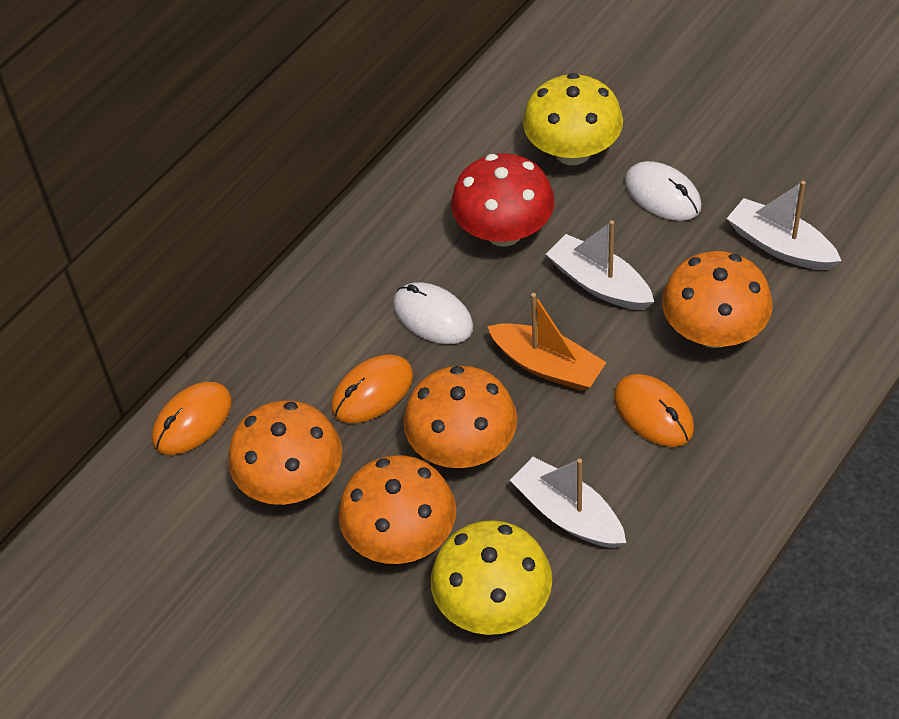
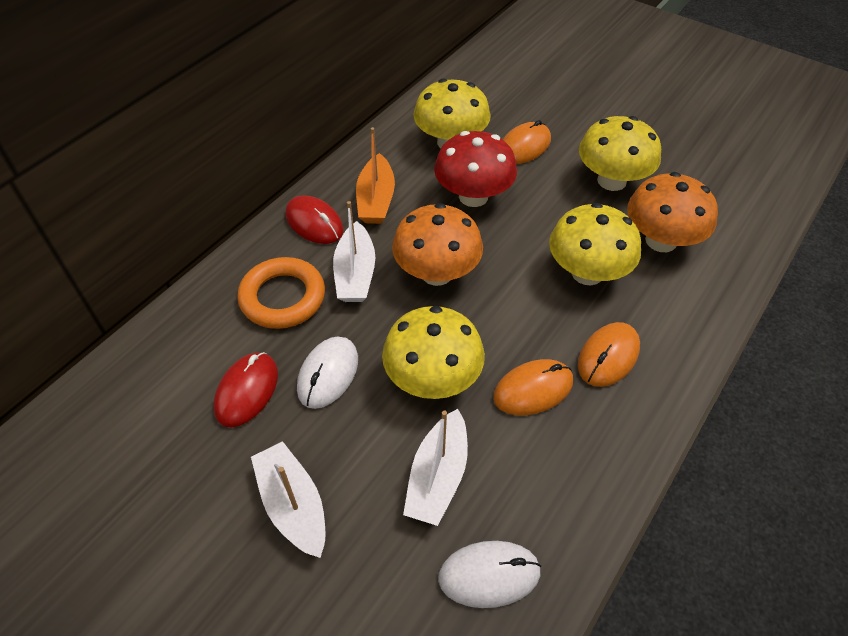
orange mushroom: 4 -> 2
orange ring: 0 -> 1
red mouse: 0 -> 2
yellow mushroom: 2 -> 4

